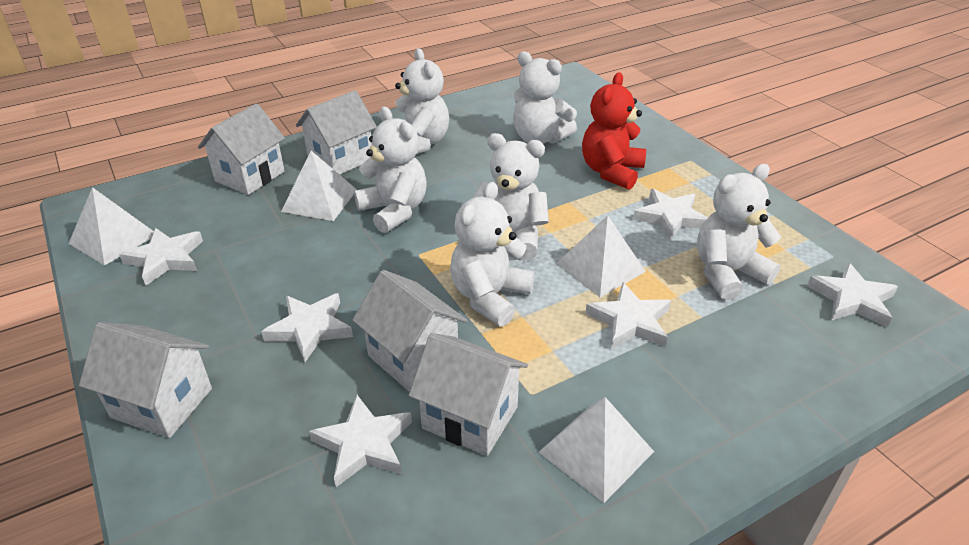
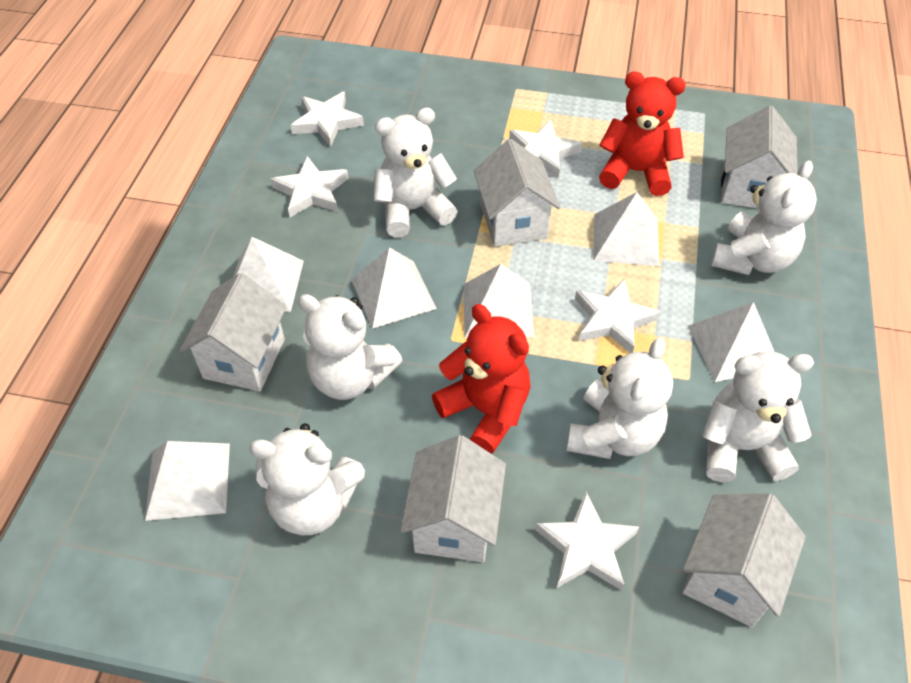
red teddy bear: 1 -> 2
white pyramid: 4 -> 6
white star: 6 -> 5

